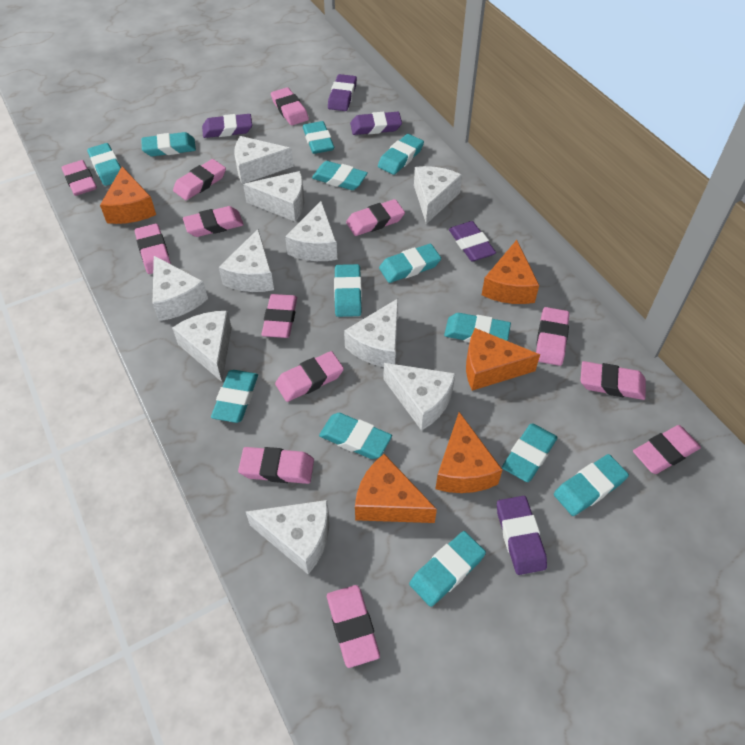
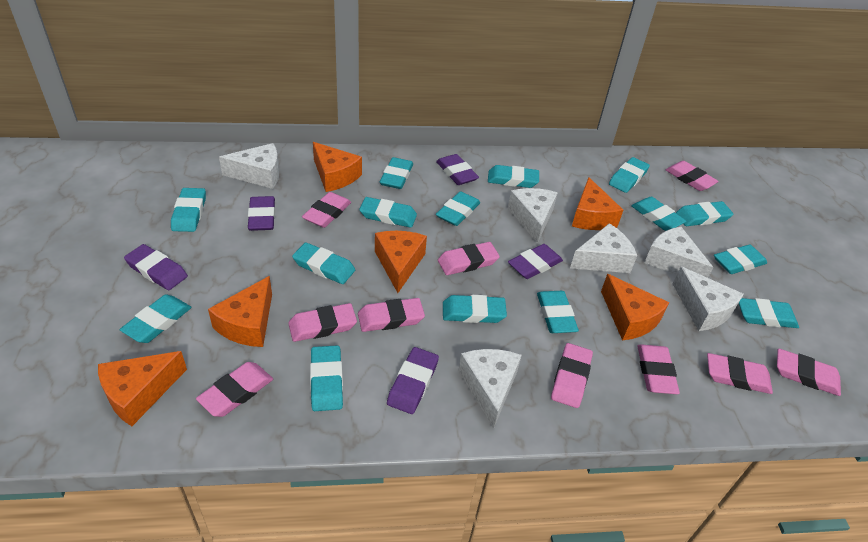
orange cheese: 5 -> 6
pink eraser: 13 -> 10
turquoise eraser: 13 -> 15
white cheese: 10 -> 6

